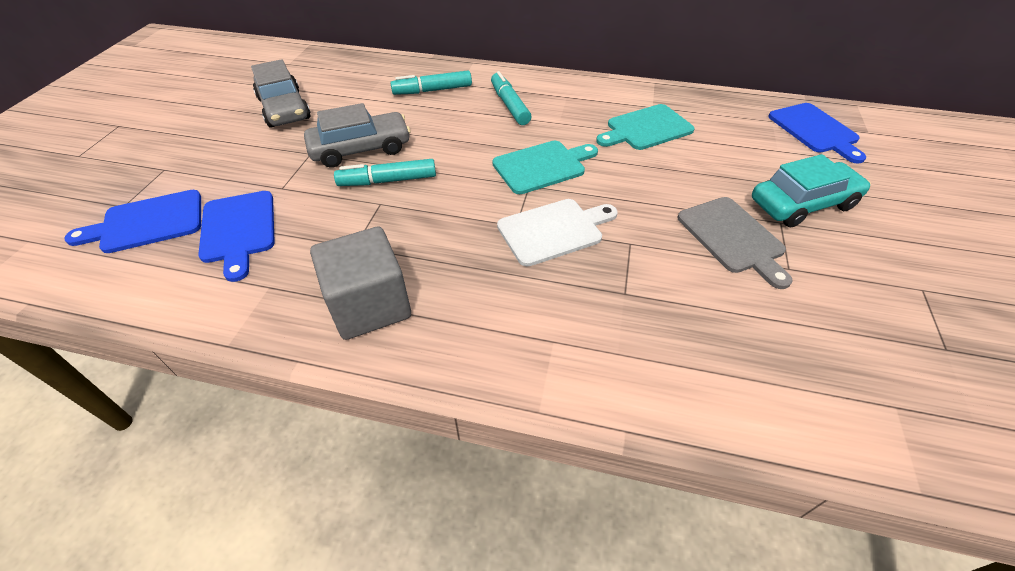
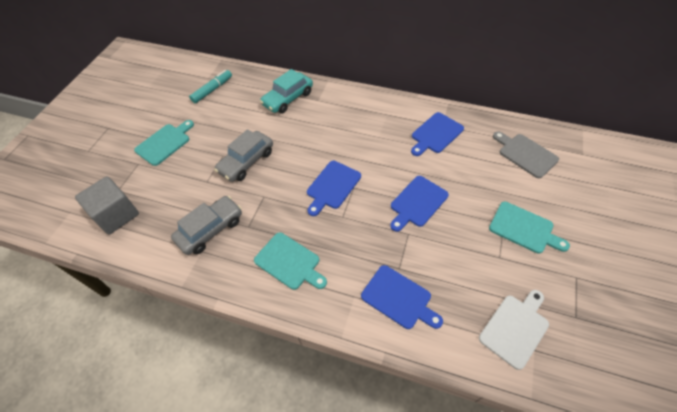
blue cutting board: 3 -> 4
turquoise cutting board: 2 -> 3
turquoise marker: 3 -> 1

